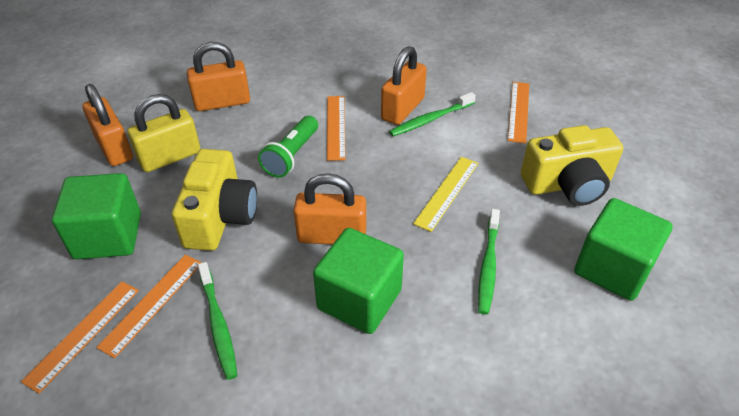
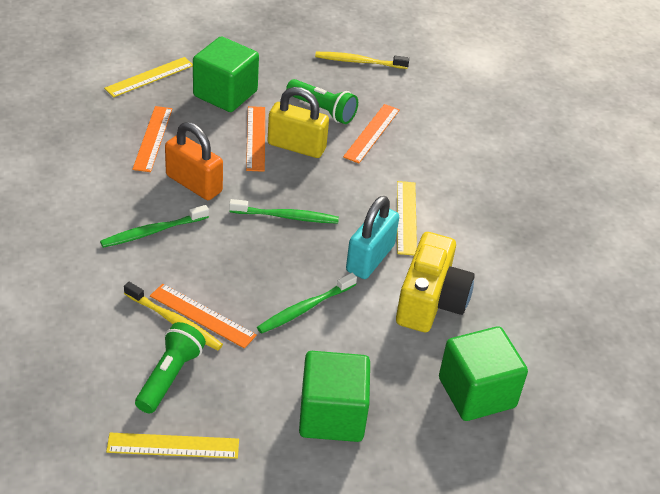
green flashlight: 1 -> 2
orange padlock: 4 -> 1
turquoise padlock: 0 -> 1
yellow camera: 2 -> 1
yellow ruler: 1 -> 3
yellow toothbrush: 0 -> 2

